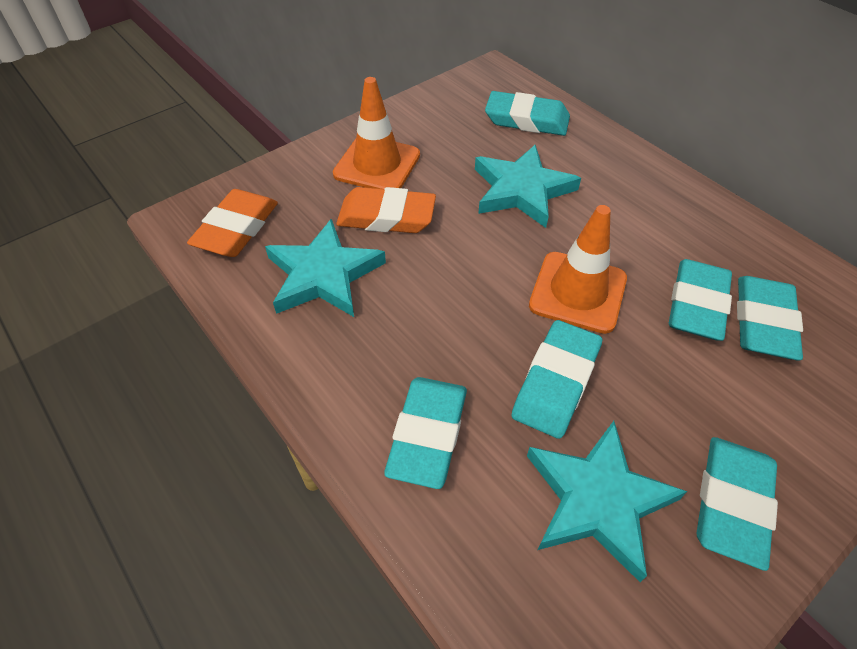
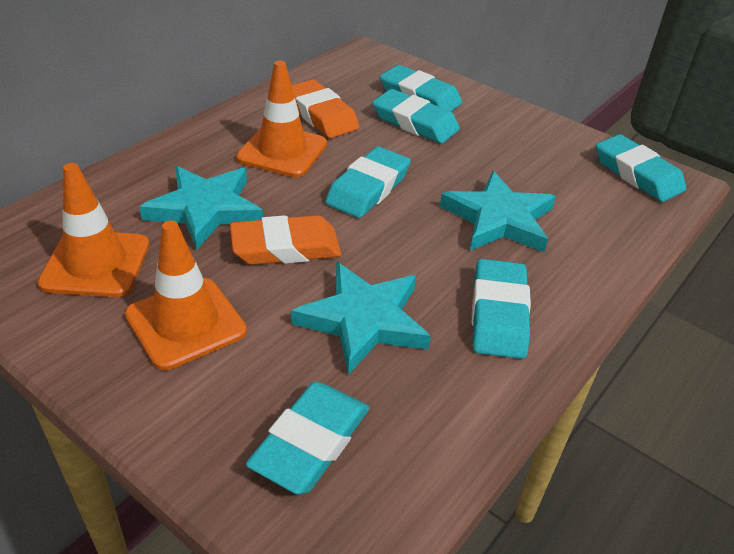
orange traffic cone: 2 -> 3

